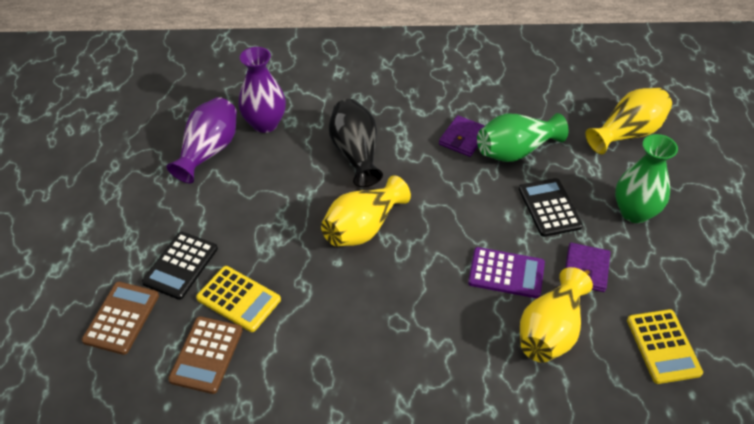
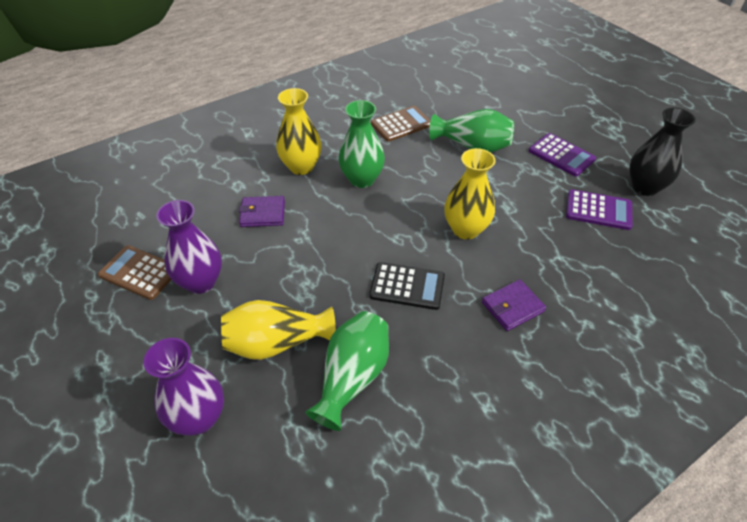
black calculator: 2 -> 1
green vase: 2 -> 3
purple calculator: 1 -> 2
yellow calculator: 2 -> 0

